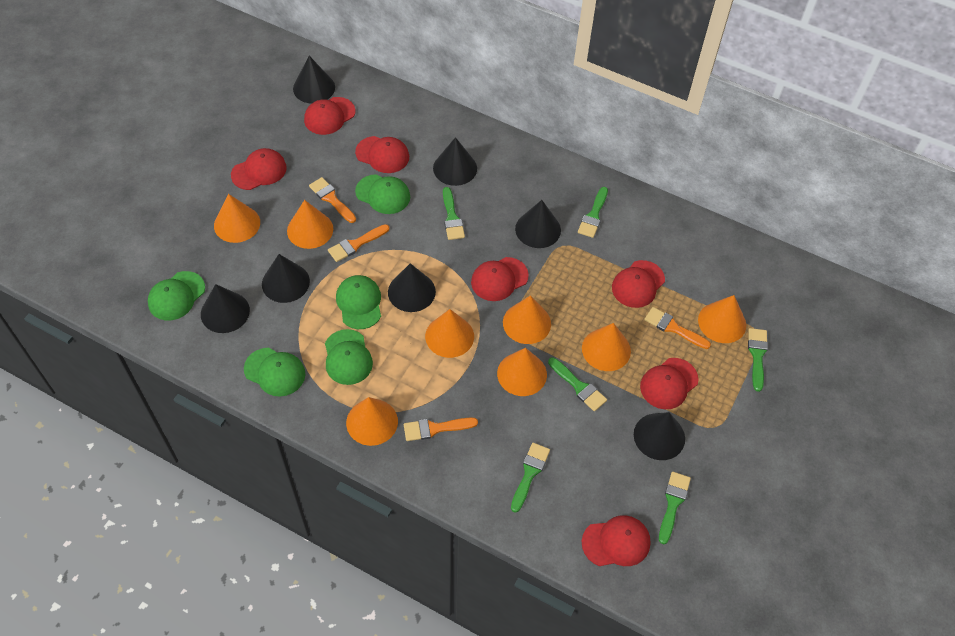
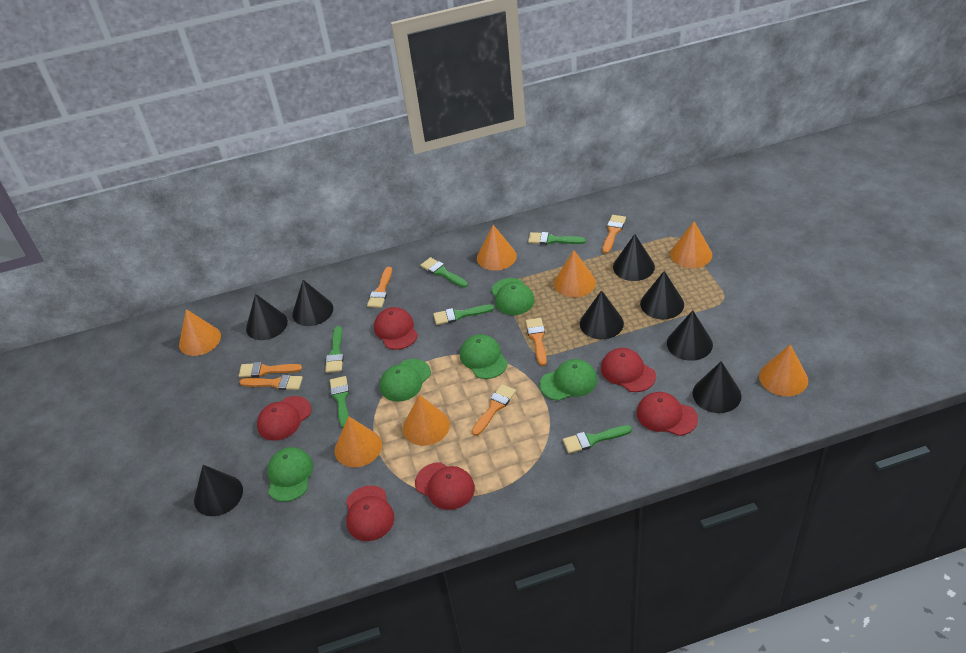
black cone: 7 -> 8
orange brush: 4 -> 6
orange cone: 8 -> 7
red cap: 7 -> 6

